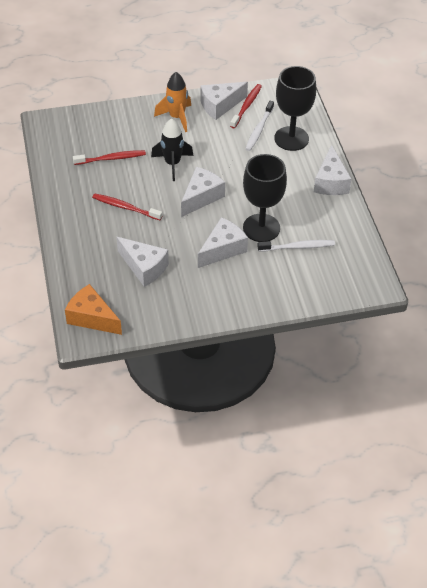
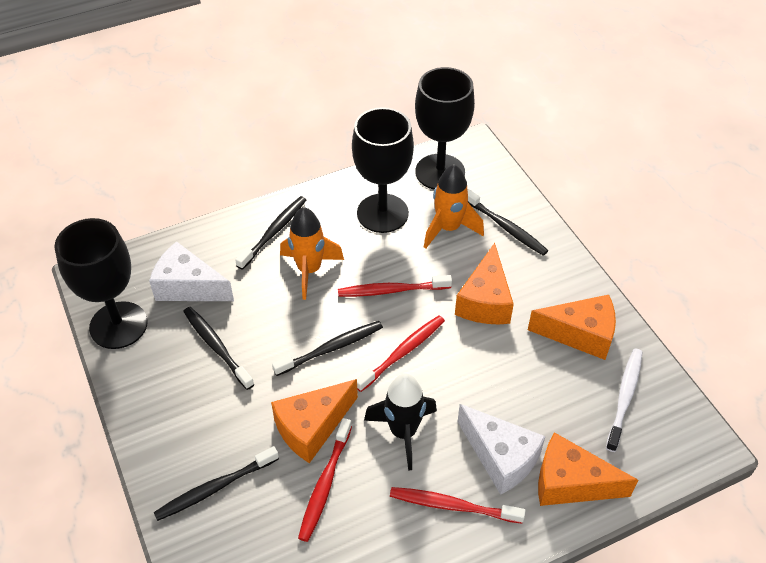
black goblet: 2 -> 3
black toothbrush: 0 -> 5
orange cheese: 1 -> 4
orange rocket: 1 -> 2
red toothbrush: 3 -> 4
white cheese: 5 -> 2
white toothbrush: 2 -> 1

